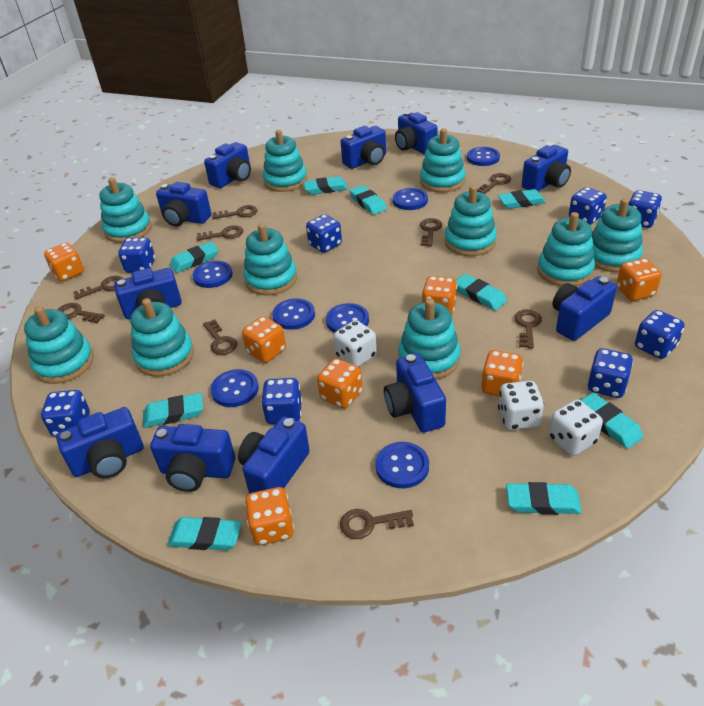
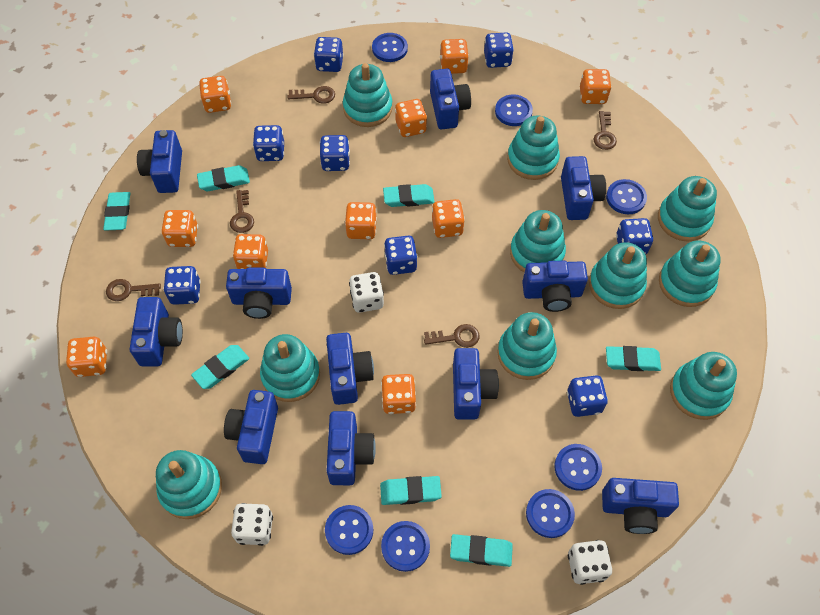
brown key: 9 -> 5
orange dice: 7 -> 10
turquoise eraser: 9 -> 7

